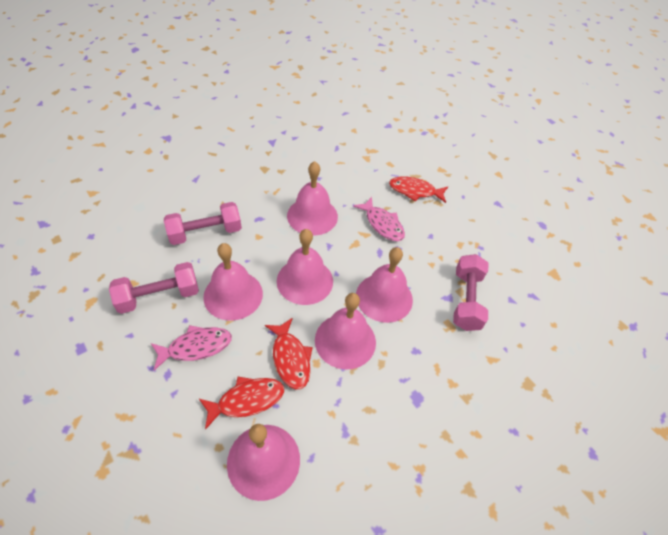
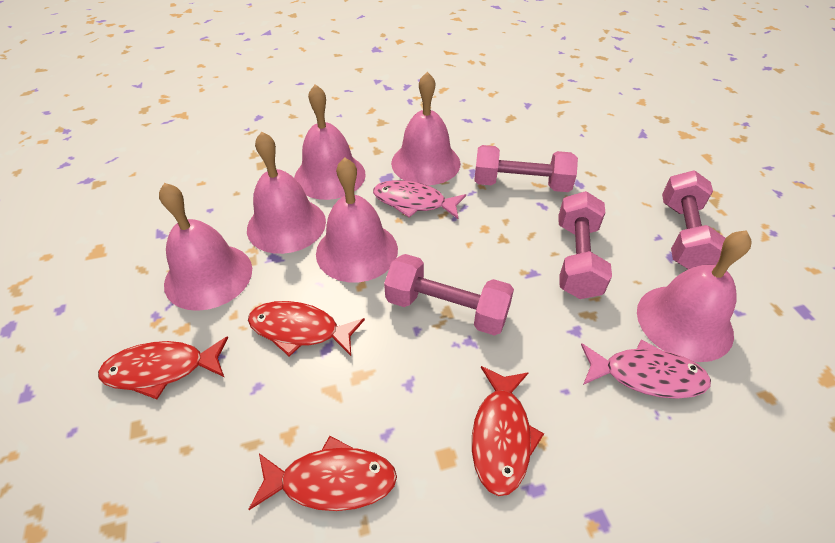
pink dumbbell: 3 -> 4
red fish: 3 -> 4

